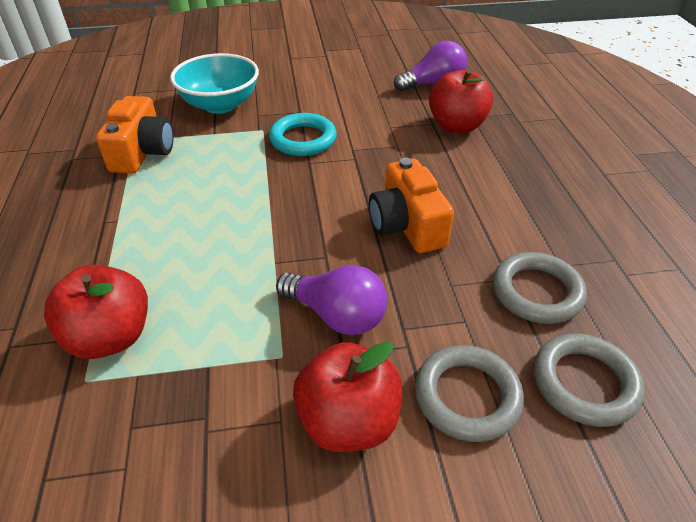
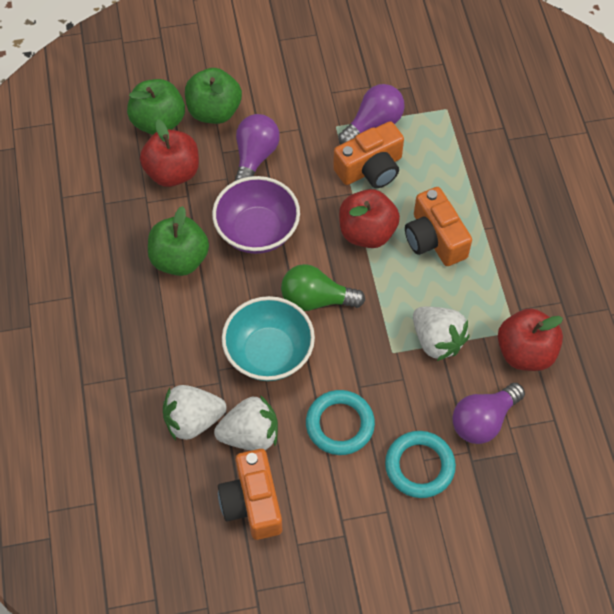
green apple: 0 -> 3
green light bulb: 0 -> 1
grey ring: 3 -> 0
orange camera: 2 -> 3
purple bowl: 0 -> 1
purple light bulb: 2 -> 3
turquoise ring: 1 -> 2
white strawberry: 0 -> 3

